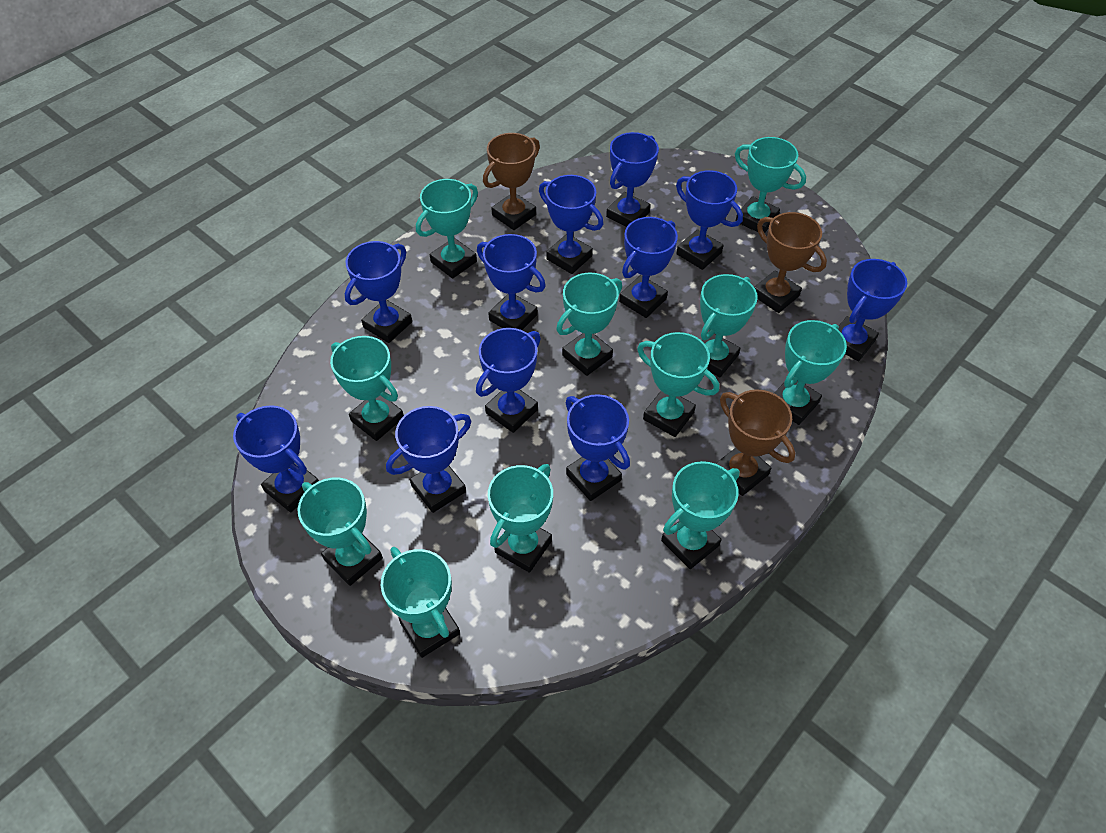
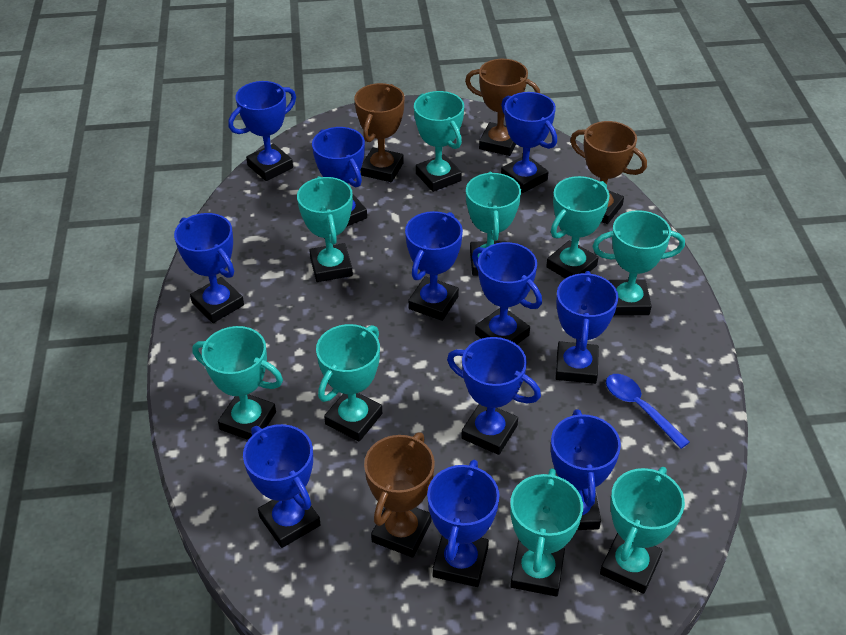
blue spoon: 0 -> 1
brown trophy: 3 -> 4
turquoise trophy: 11 -> 9

